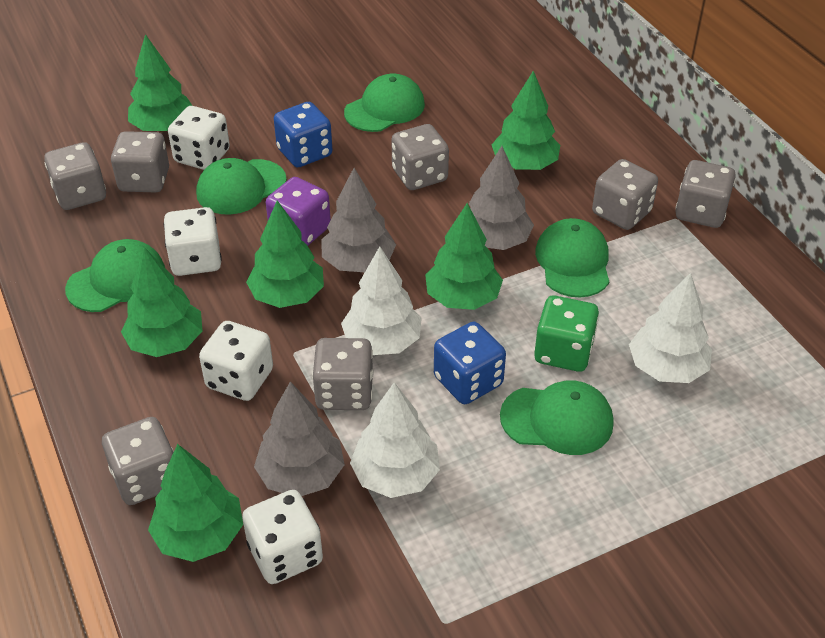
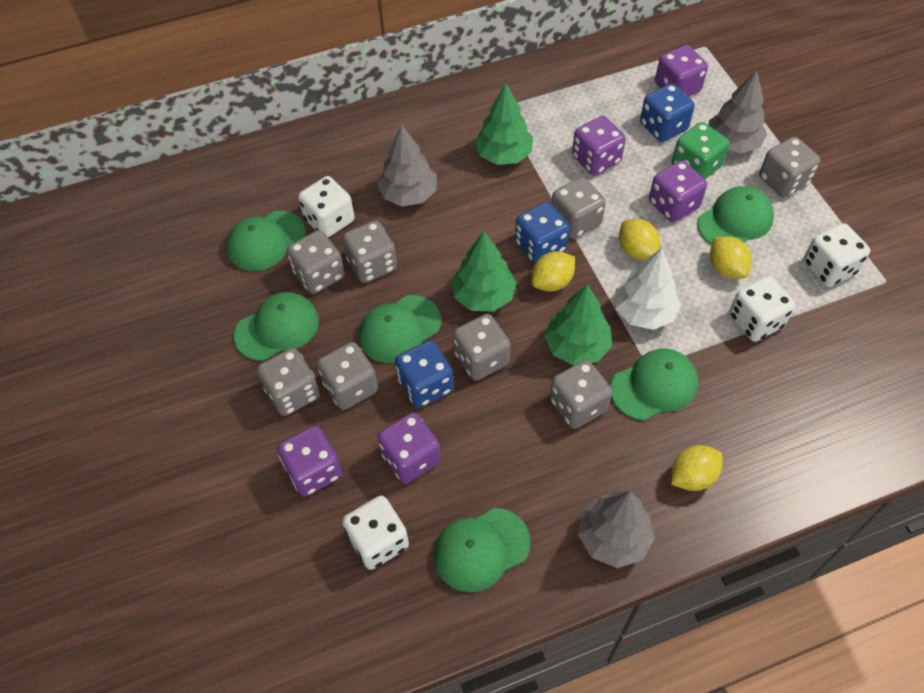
blue dice: 2 -> 3
green cap: 5 -> 6
green tree: 6 -> 3
grey dice: 7 -> 8
purple dice: 1 -> 5
white tree: 3 -> 1
yellow lemon: 0 -> 4

